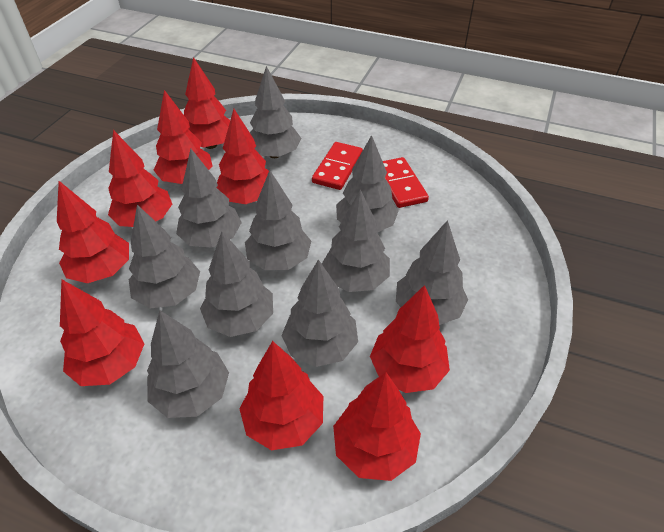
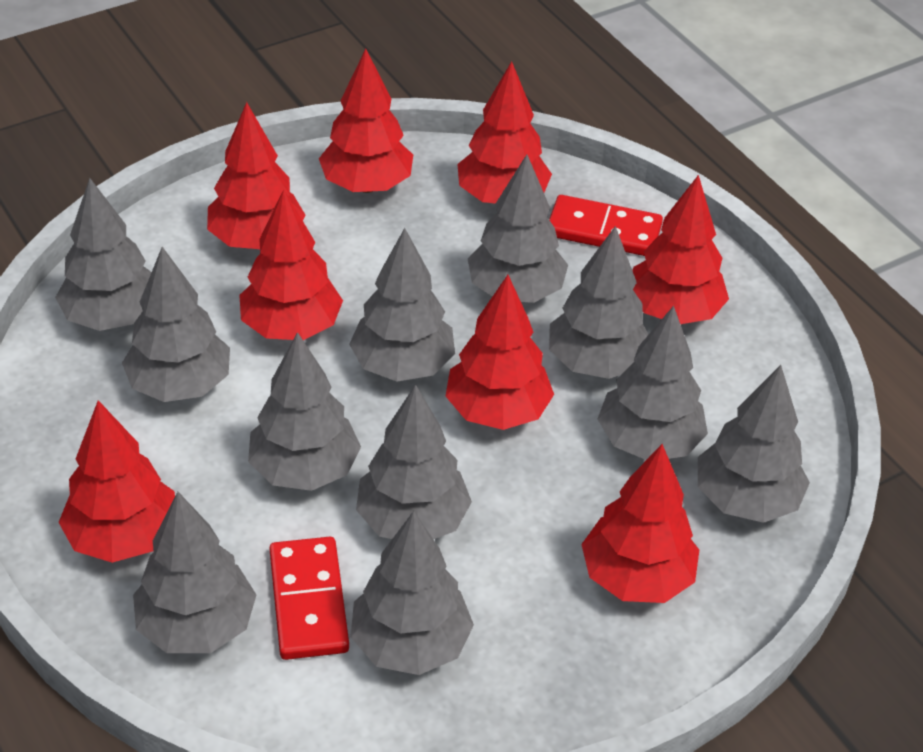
grey tree: 10 -> 11
red tree: 9 -> 8

